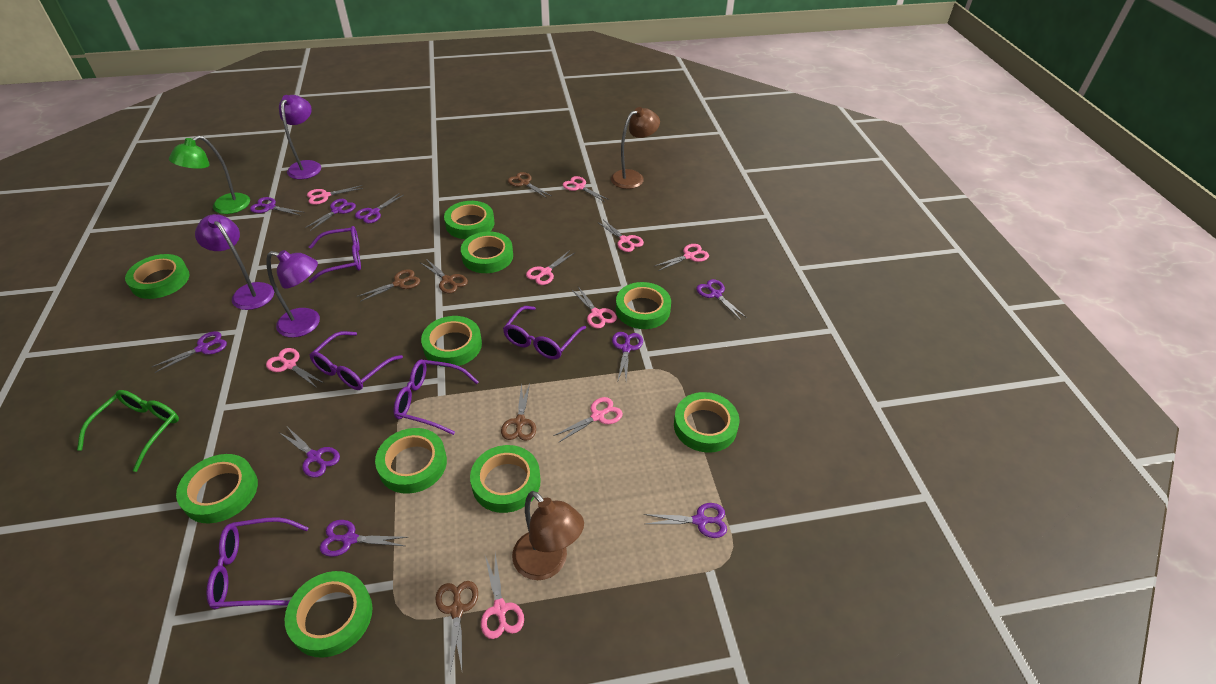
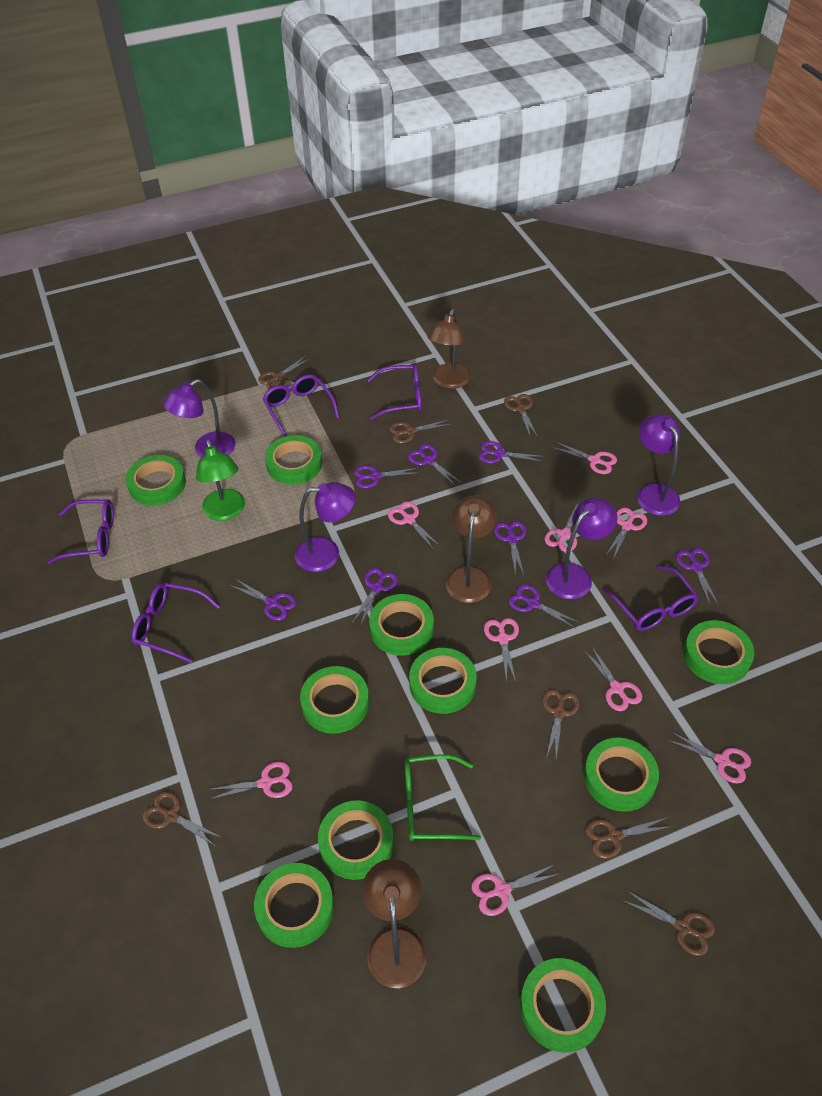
brown lamp: 2 -> 3
brown scissors: 5 -> 7
purple lamp: 3 -> 4
purple scissors: 9 -> 8

